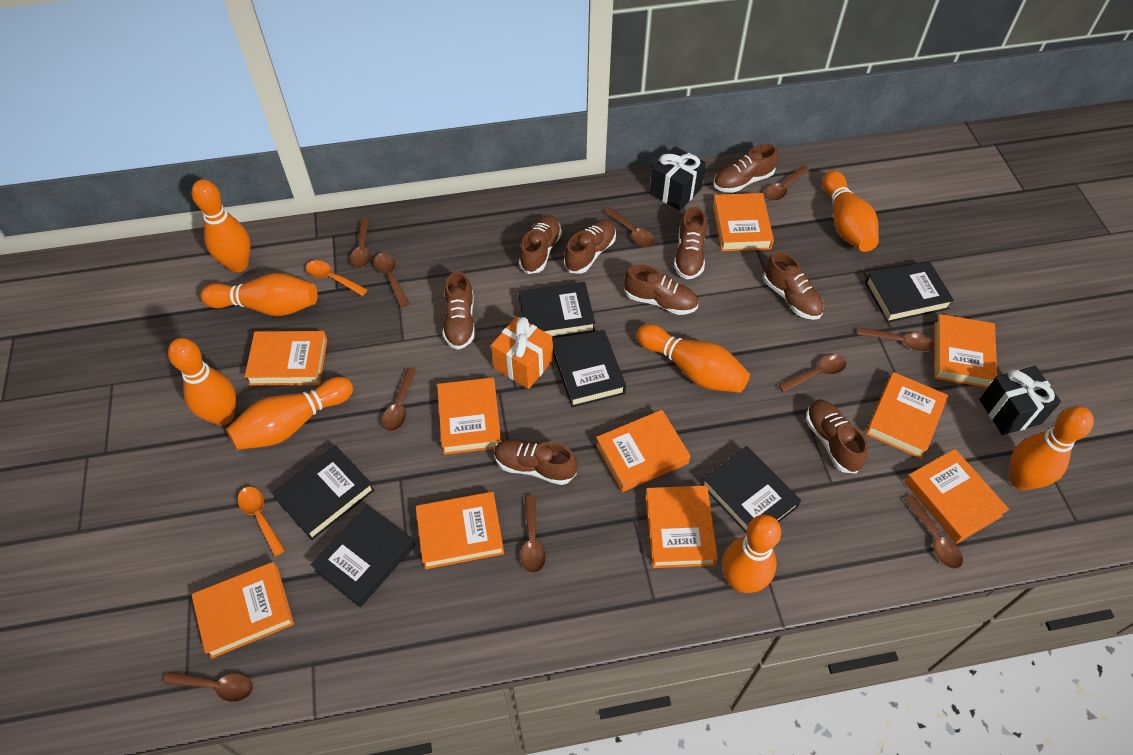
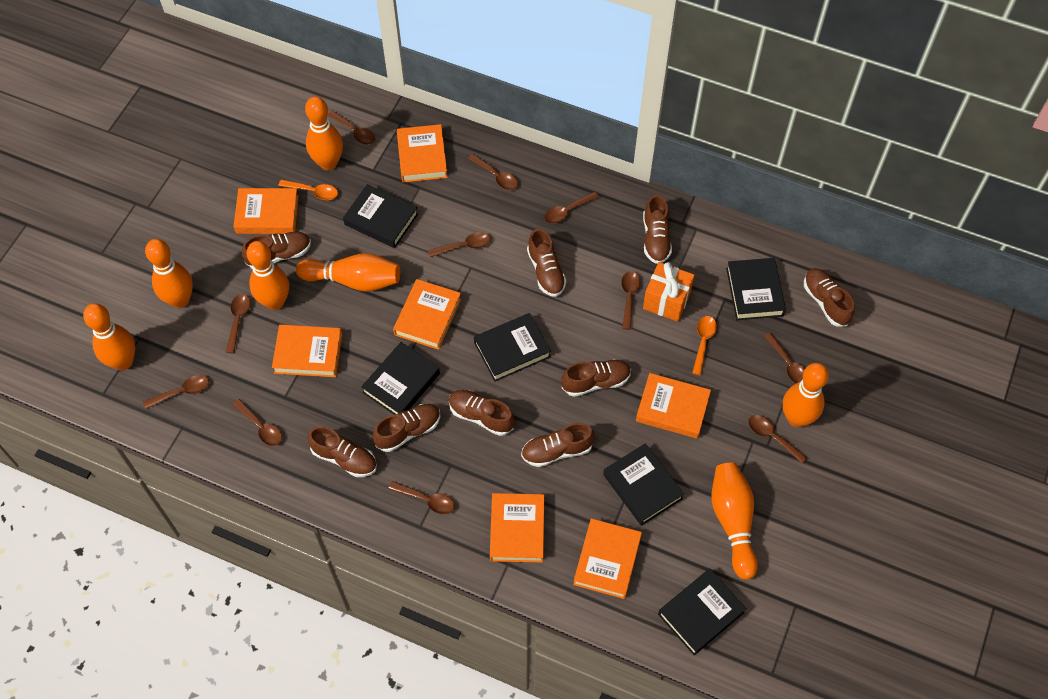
black gift: 2 -> 0
brown spoon: 10 -> 11
orange book: 10 -> 7
orange bowling pin: 8 -> 7

